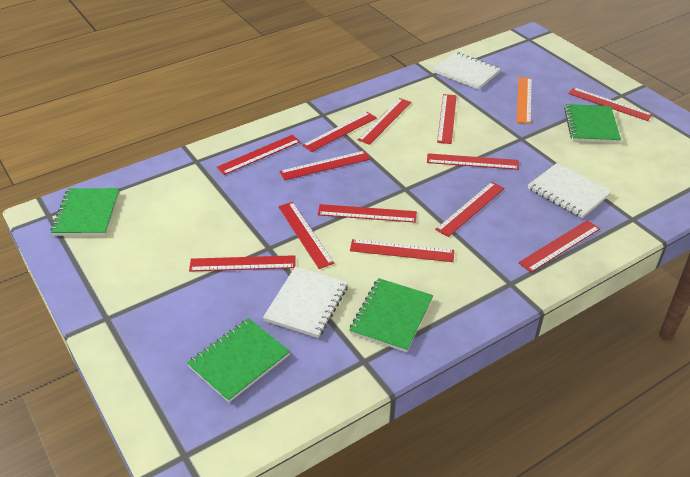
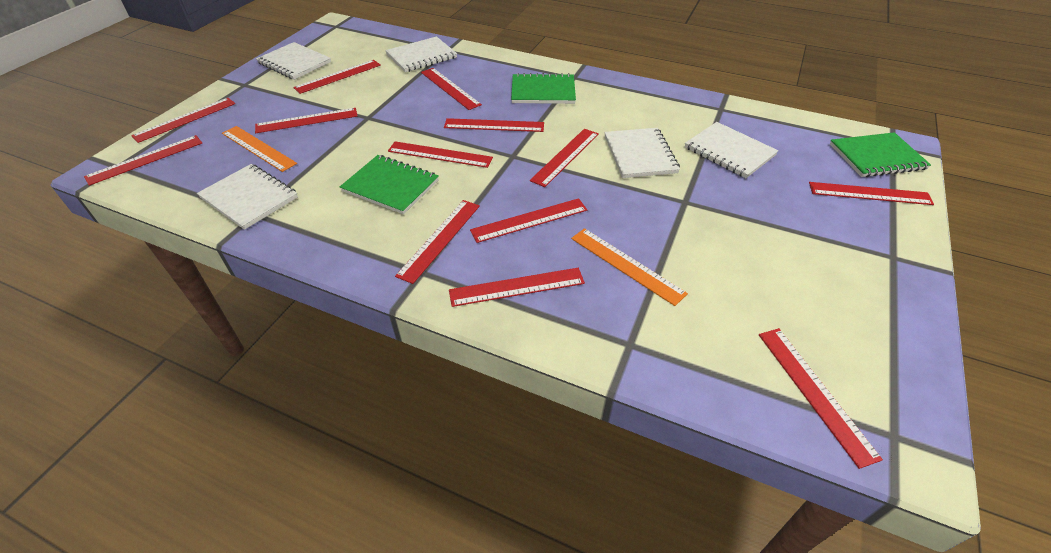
green notebook: 4 -> 3
orange ruler: 1 -> 2
white notebook: 3 -> 5

